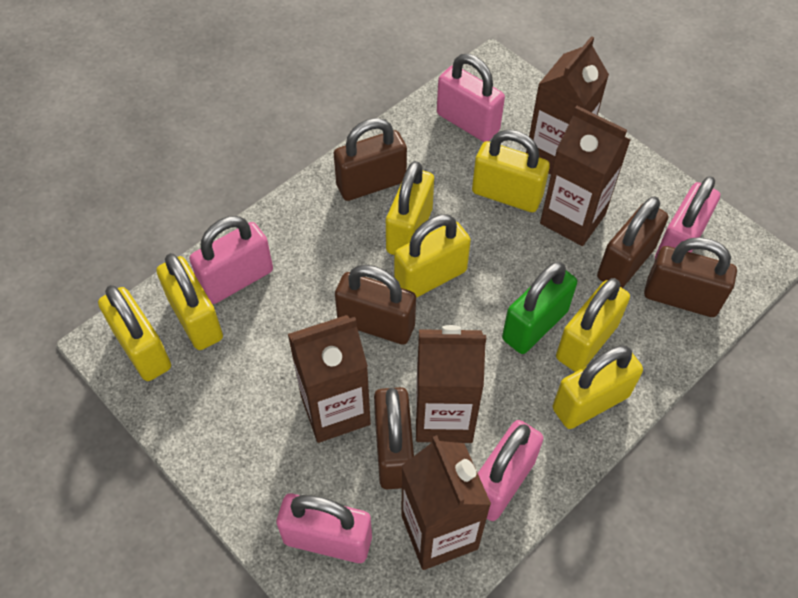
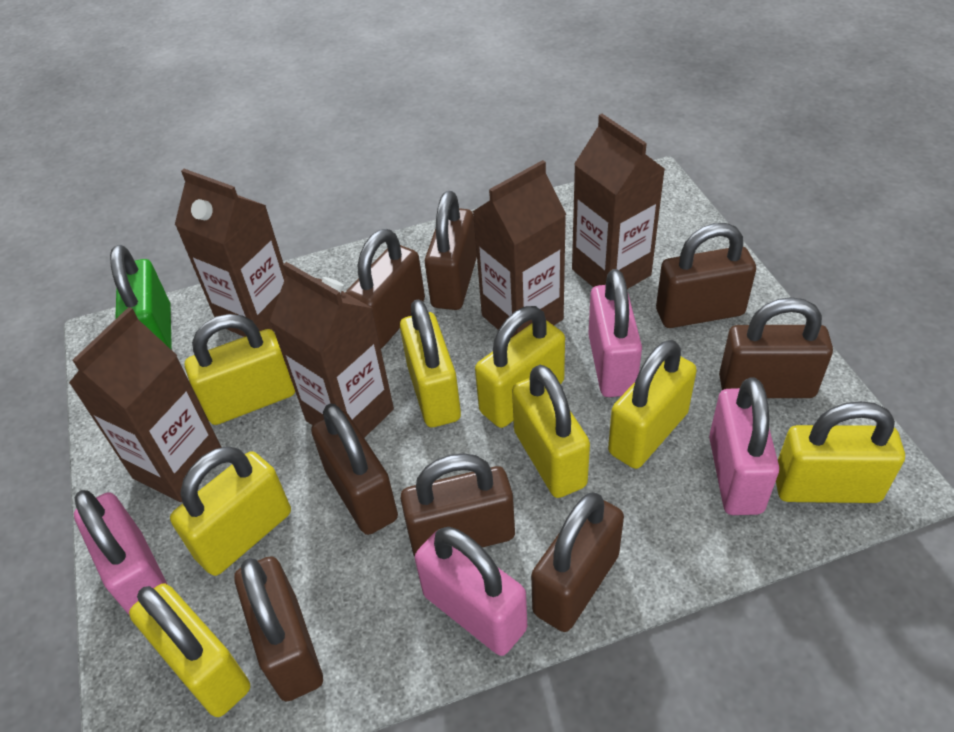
brown padlock: 5 -> 8
pink padlock: 5 -> 4
yellow padlock: 7 -> 8

